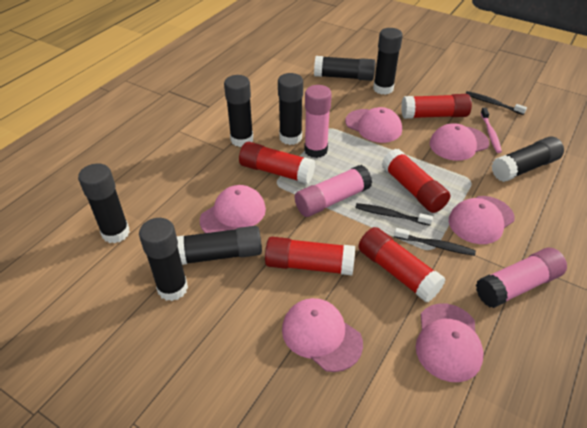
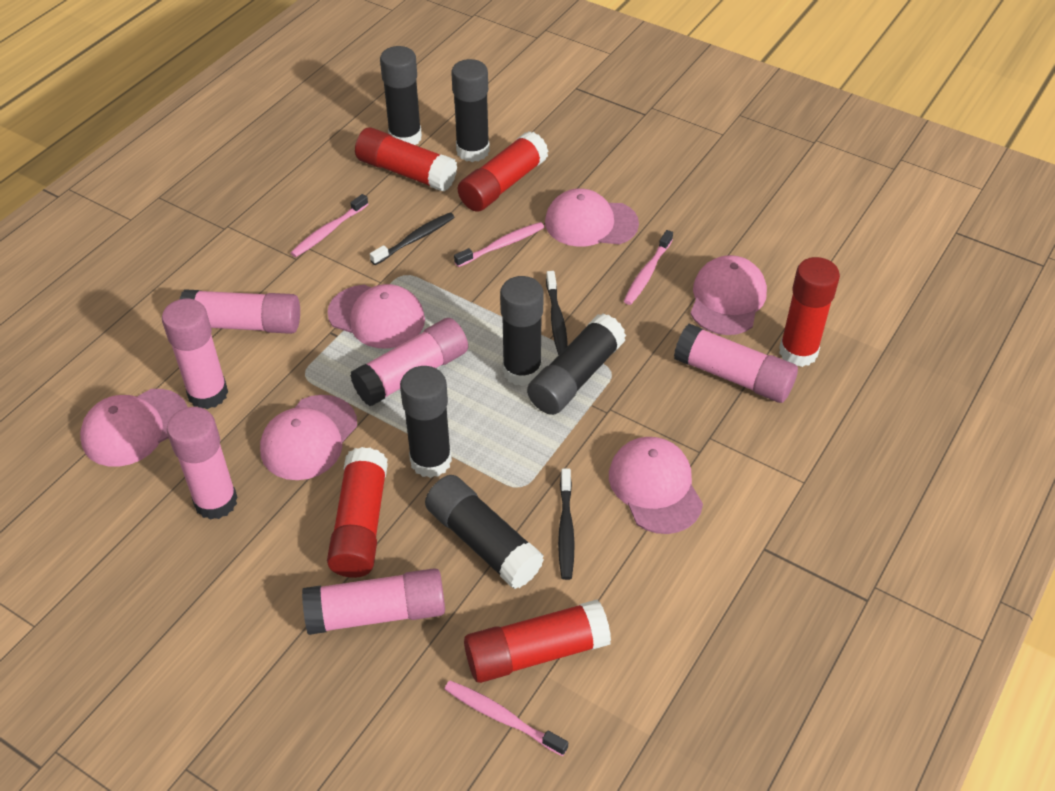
black glue stick: 8 -> 6
pink glue stick: 3 -> 6
pink toothbrush: 1 -> 4

